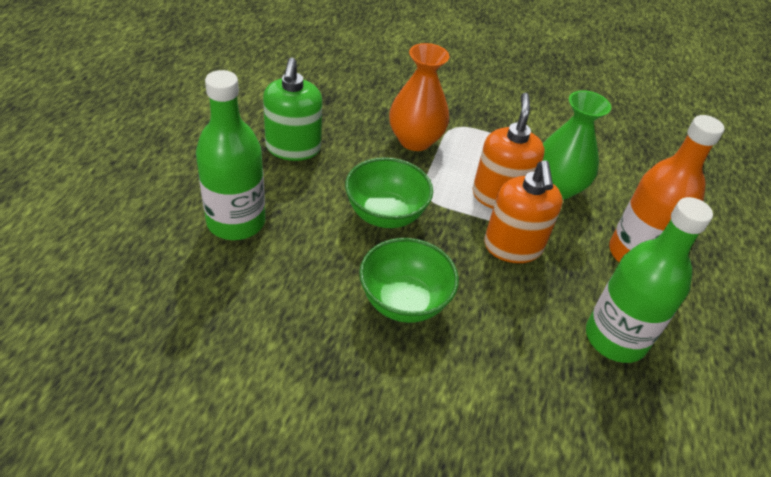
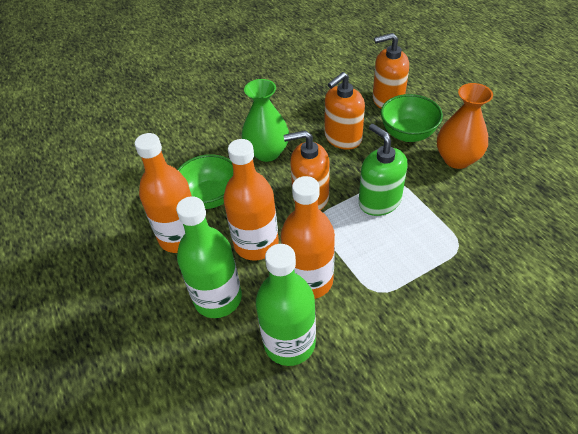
orange bottle: 1 -> 3
orange soap dispenser: 2 -> 3

